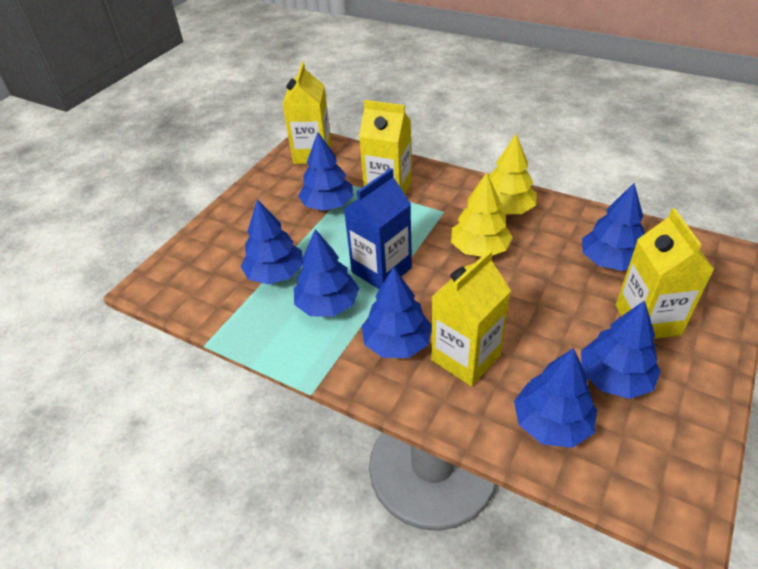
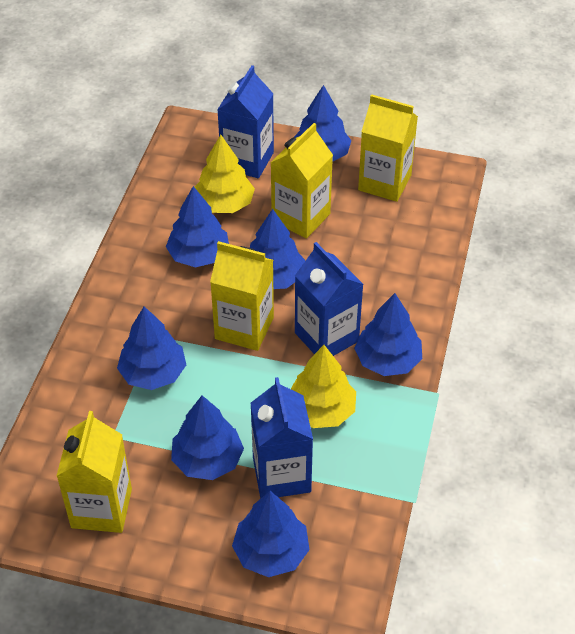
blue carton: 1 -> 3

